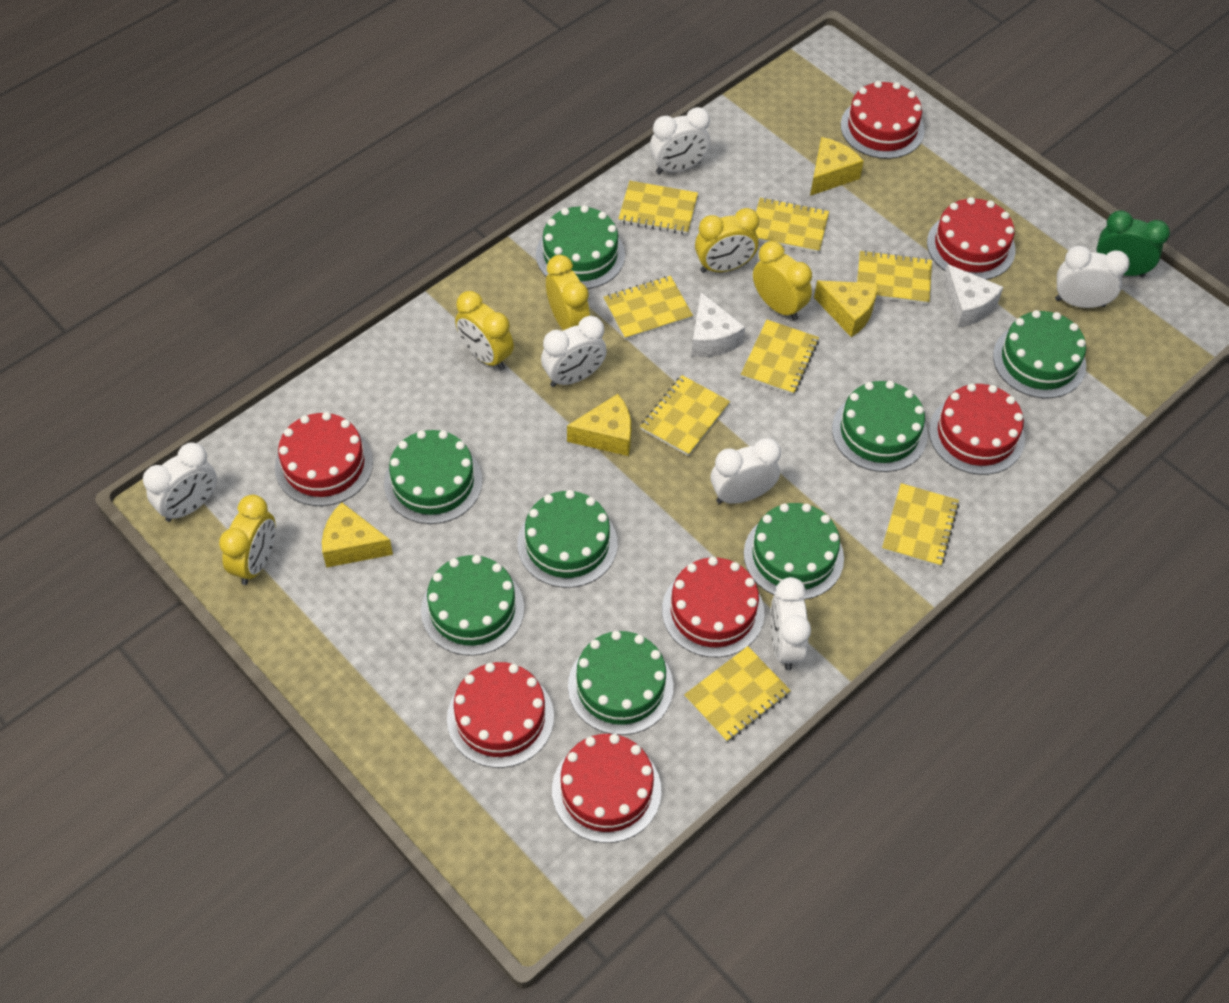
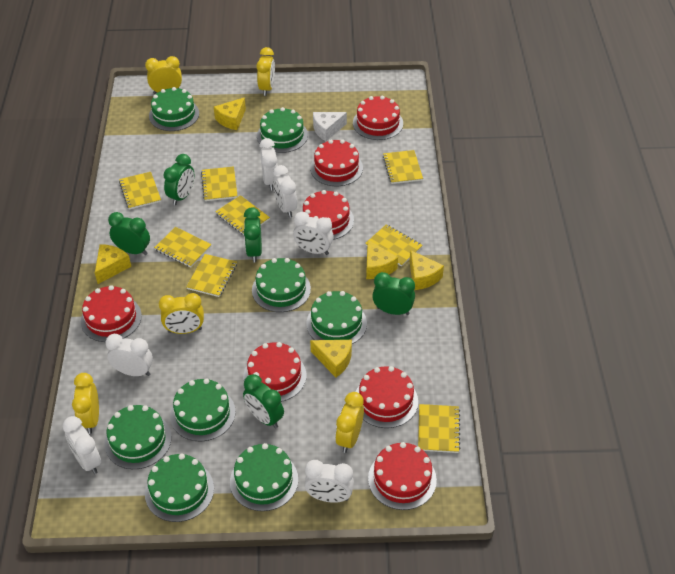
green clock: 1 -> 5
white cheese: 2 -> 1
yellow cheese: 4 -> 5

